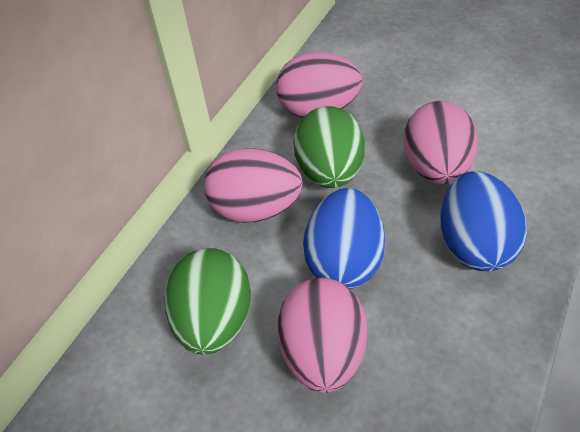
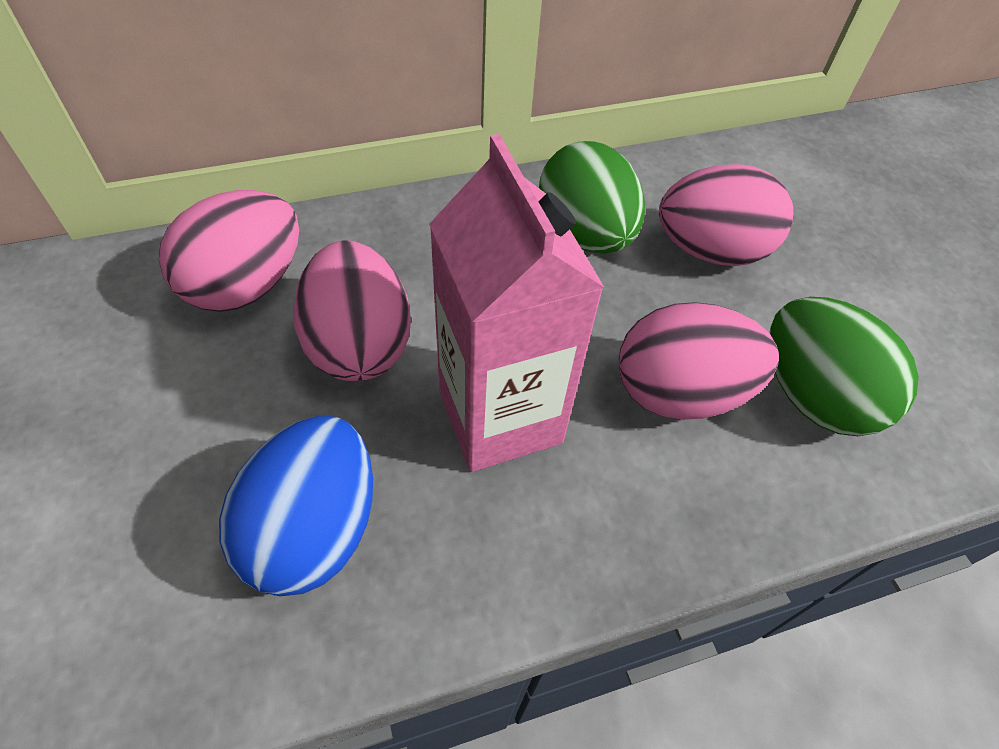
blue egg: 2 -> 1
pink carton: 0 -> 1

